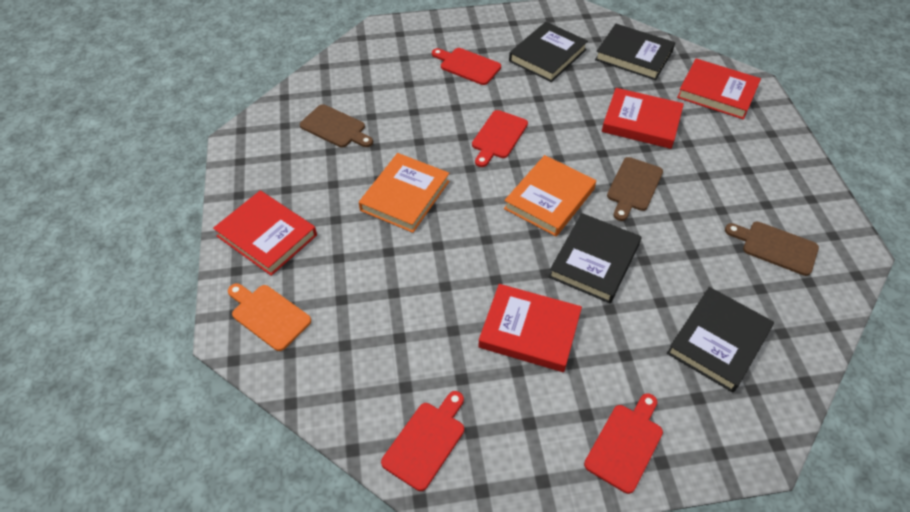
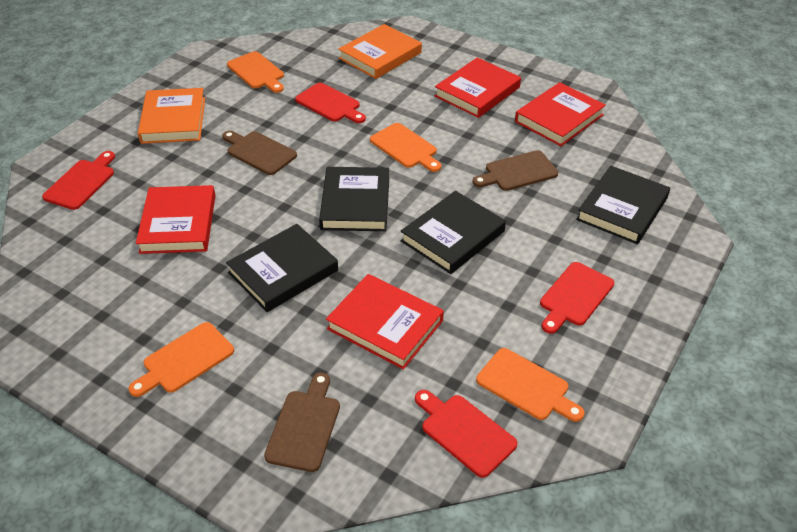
orange cutting board: 1 -> 4

